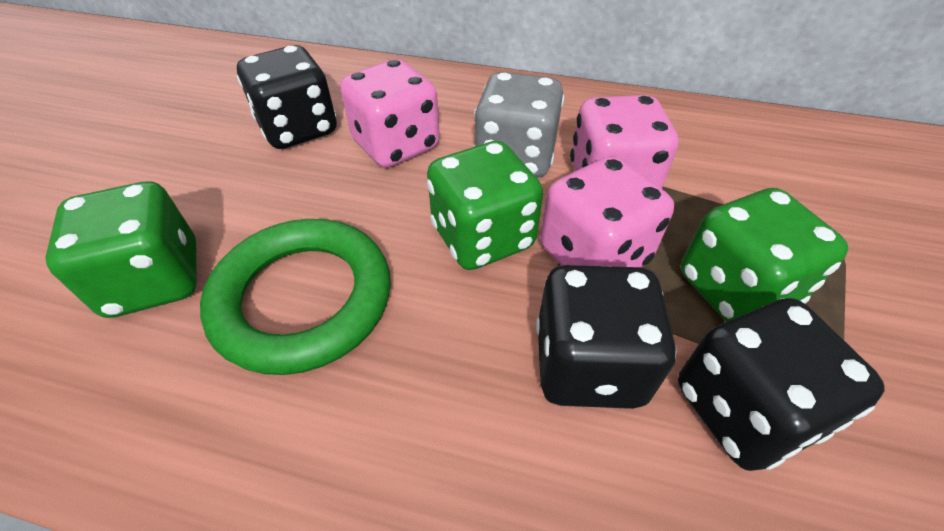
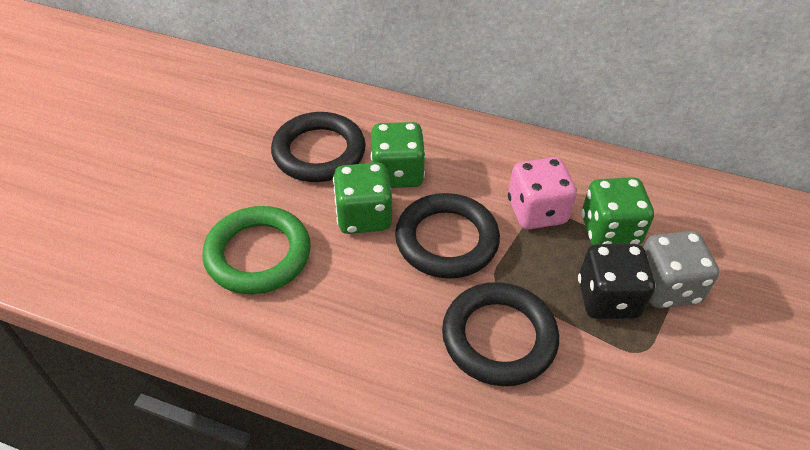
black dice: 3 -> 1
black ring: 0 -> 3
pink dice: 3 -> 1

